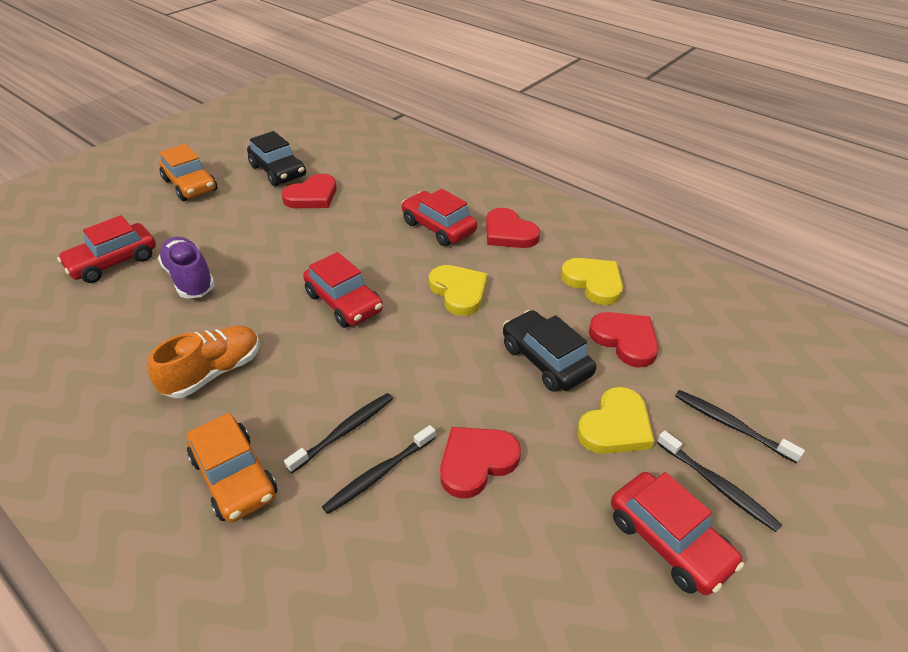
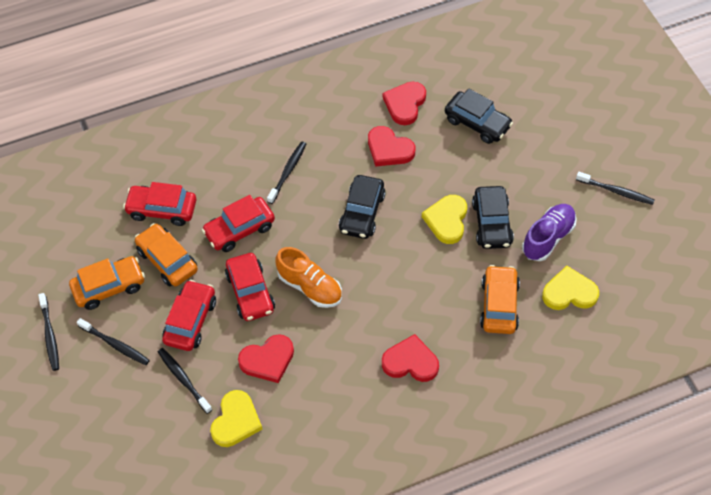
black car: 2 -> 3
black toothbrush: 4 -> 5
orange car: 2 -> 3

